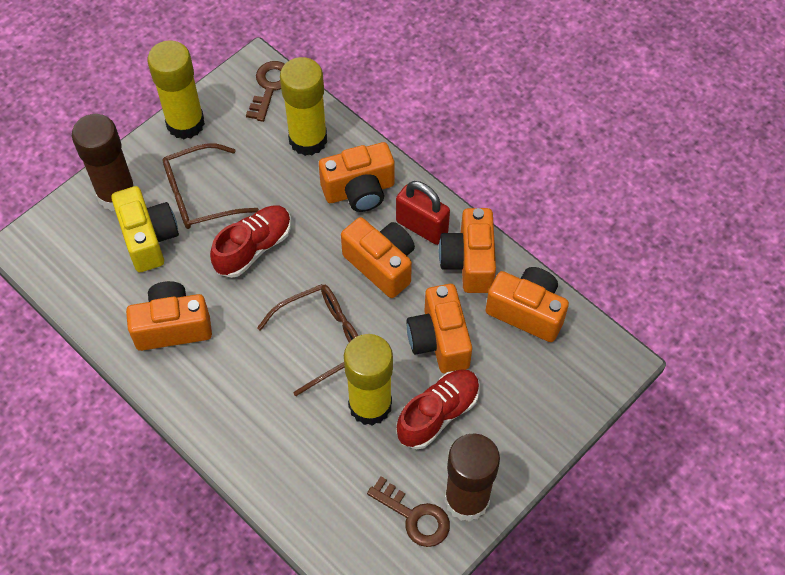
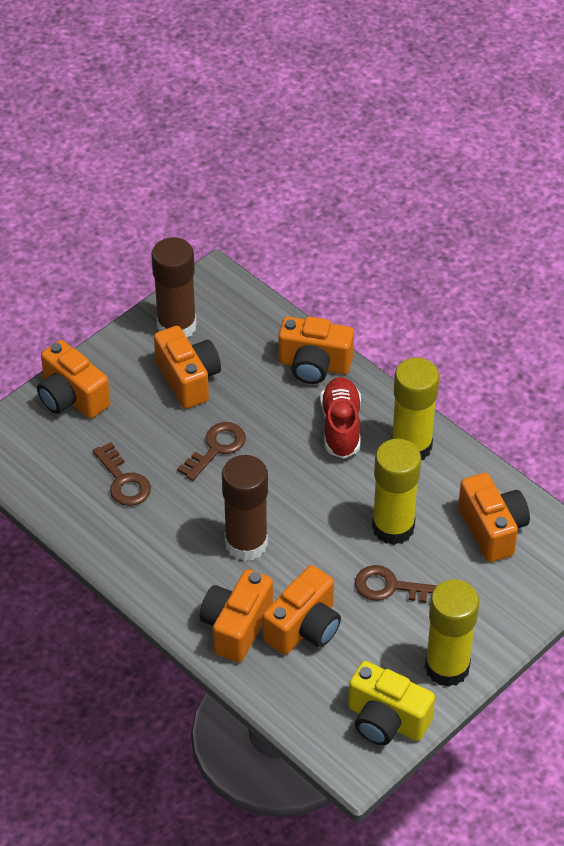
brown glasses: 2 -> 0
brown key: 2 -> 3
red padlock: 1 -> 0
red shoe: 2 -> 1

